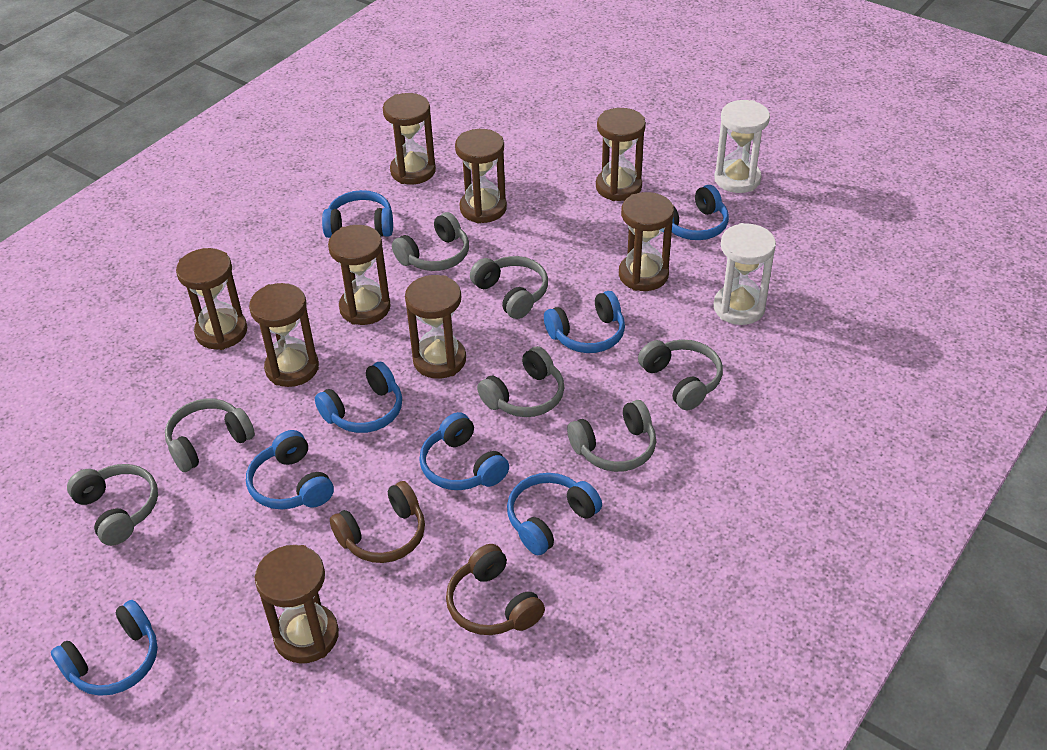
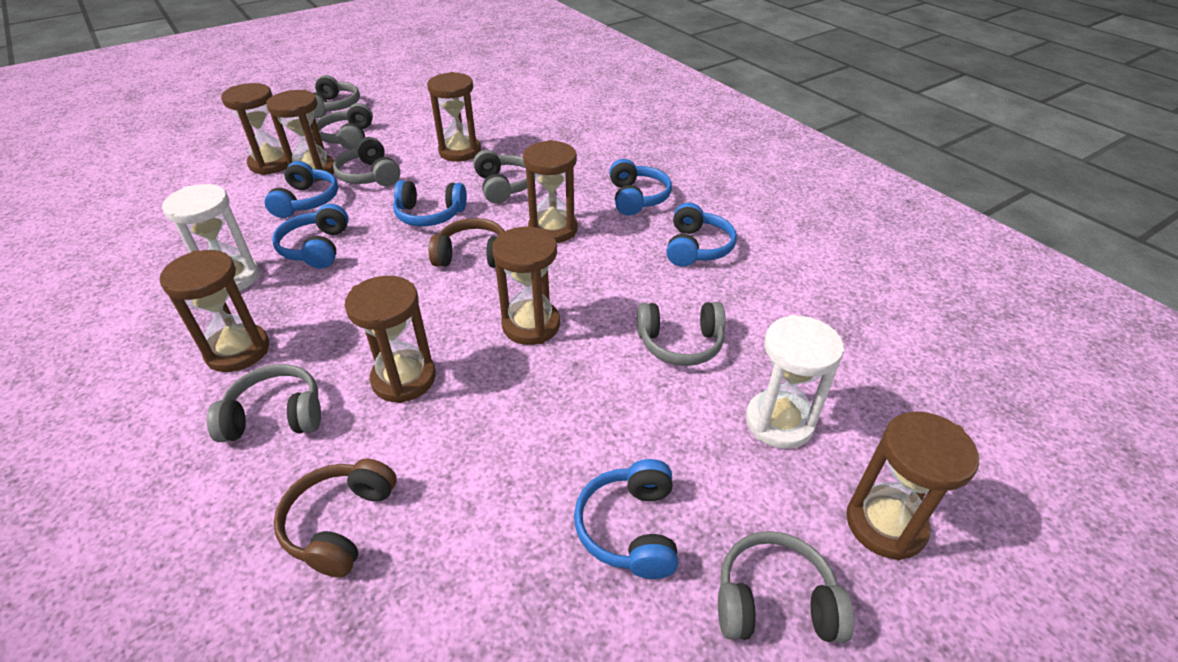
blue headphones: 8 -> 6
brown hourglass: 9 -> 8

